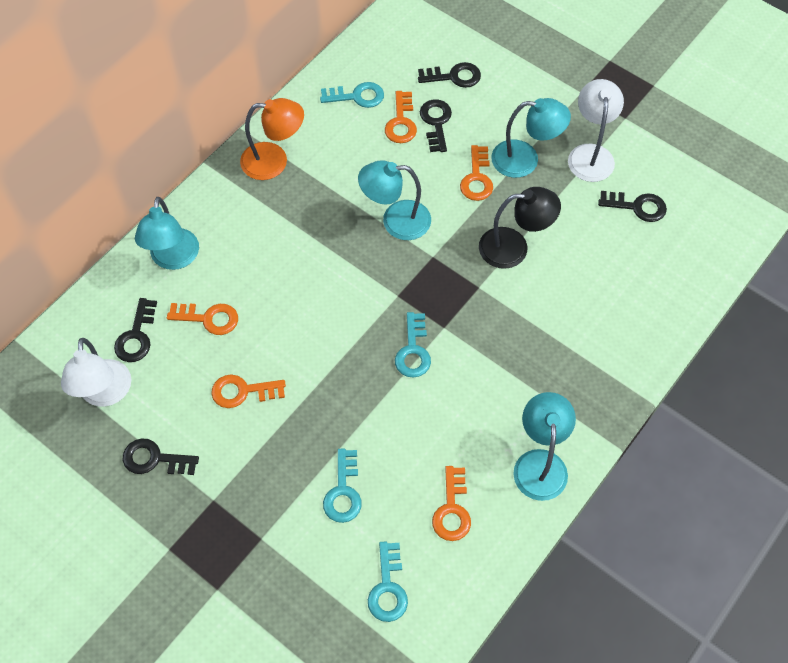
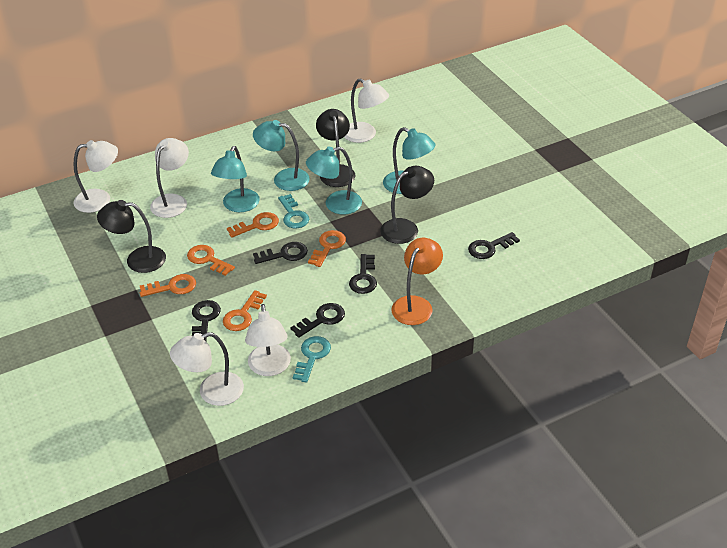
black lamp: 1 -> 3
turquoise key: 4 -> 2
white lamp: 2 -> 5

